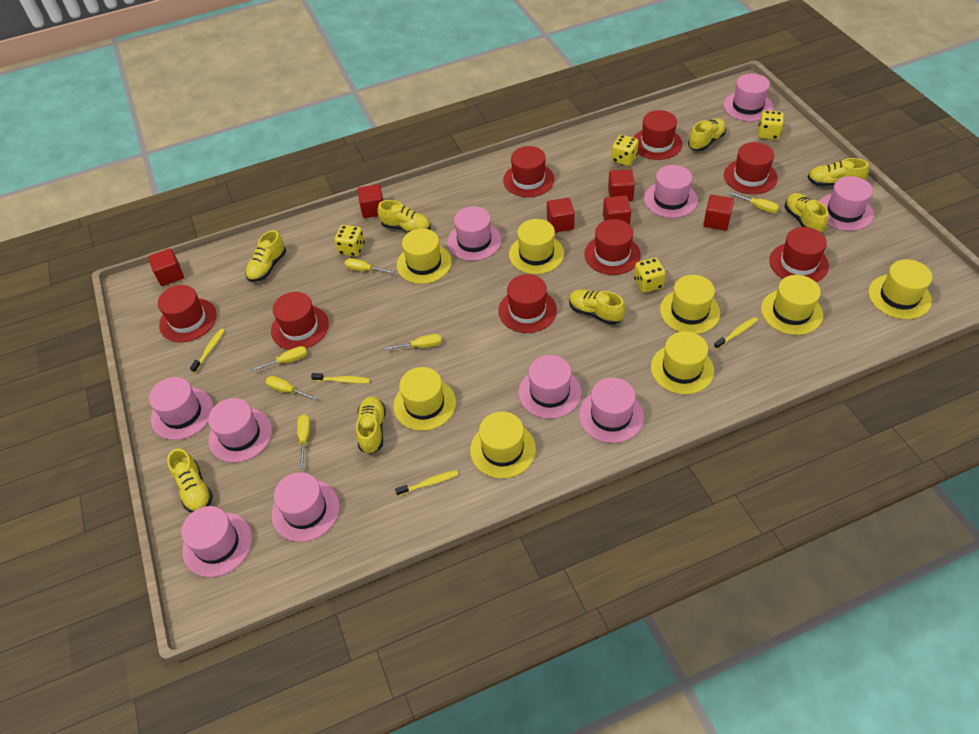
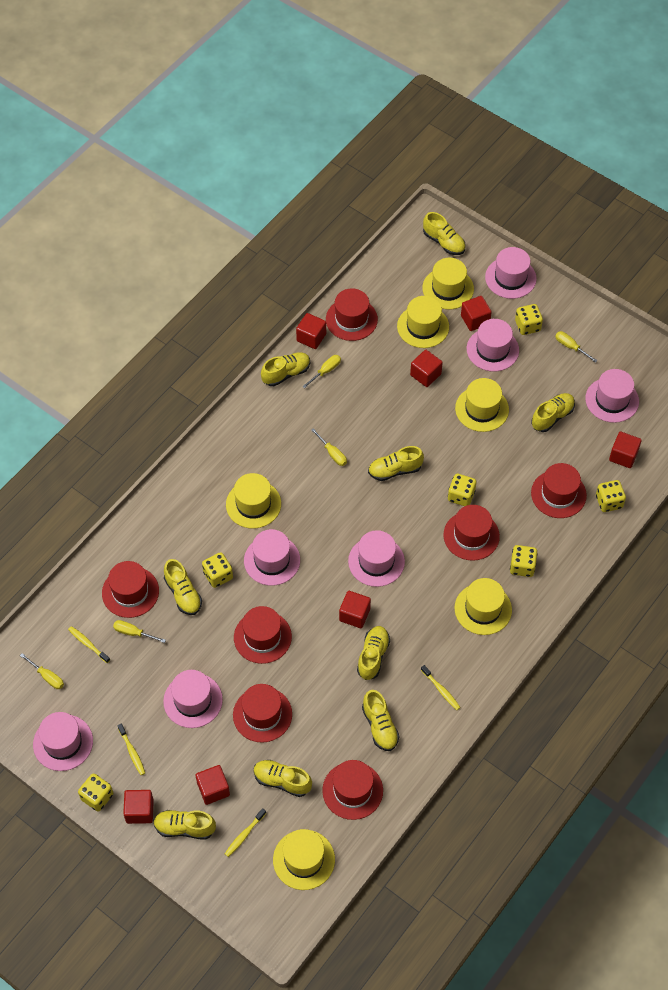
pink hat: 10 -> 7
red cube: 6 -> 7
red hat: 8 -> 7
yellow dice: 4 -> 6
yellow hat: 8 -> 6
yellow screwdriver: 6 -> 5
yellow shoe: 8 -> 9

